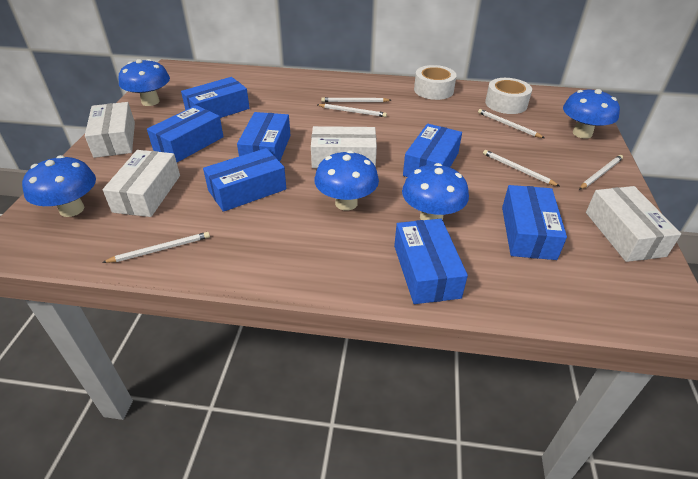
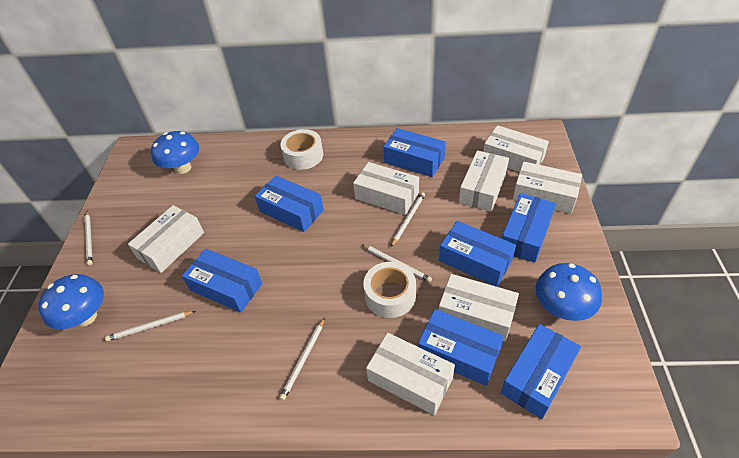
blue mushroom: 5 -> 3
white box: 4 -> 7
white pencil: 6 -> 5

